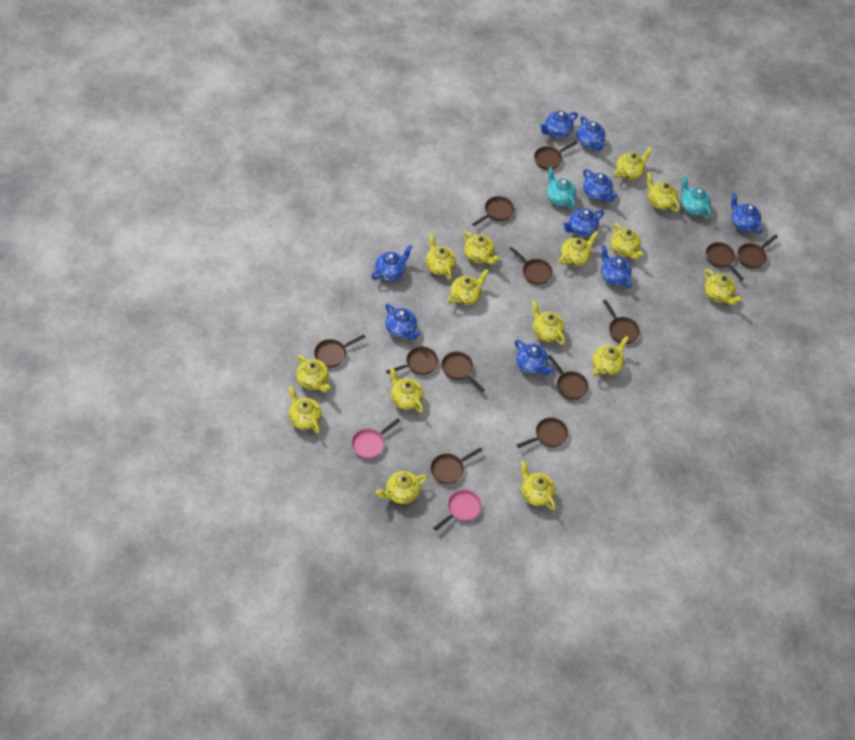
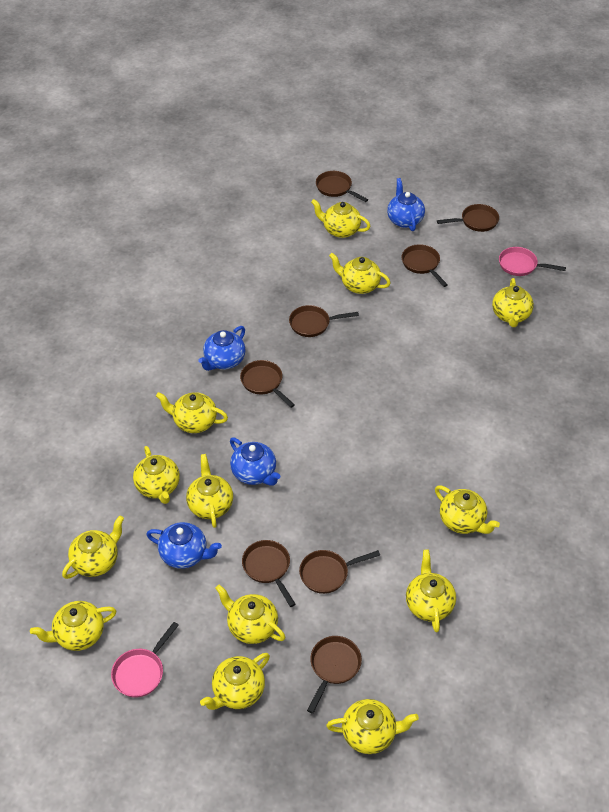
blue teapot: 9 -> 4
brown pan: 12 -> 8
turquoise teapot: 2 -> 0
yellow teapot: 15 -> 13

